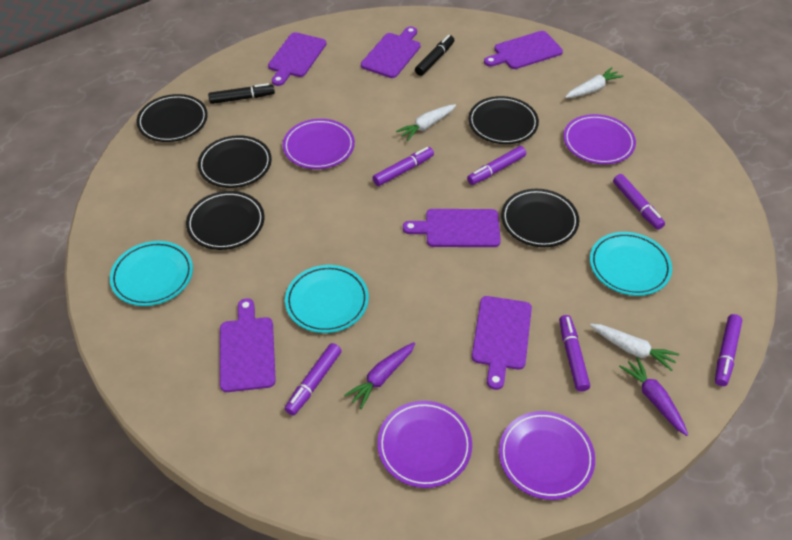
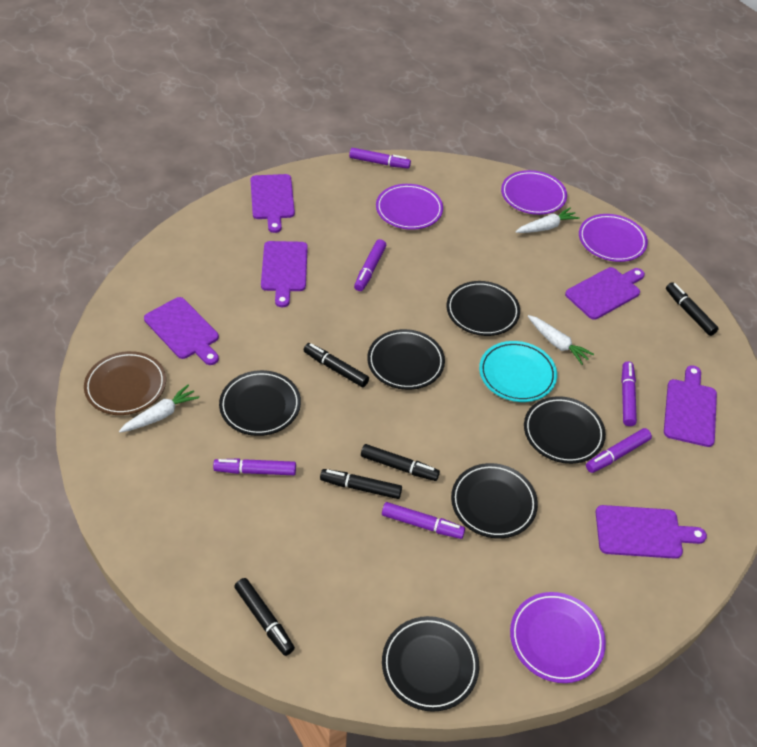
black marker: 2 -> 5
black plate: 5 -> 6
brown plate: 0 -> 1
purple carrot: 2 -> 0
turquoise plate: 3 -> 1

